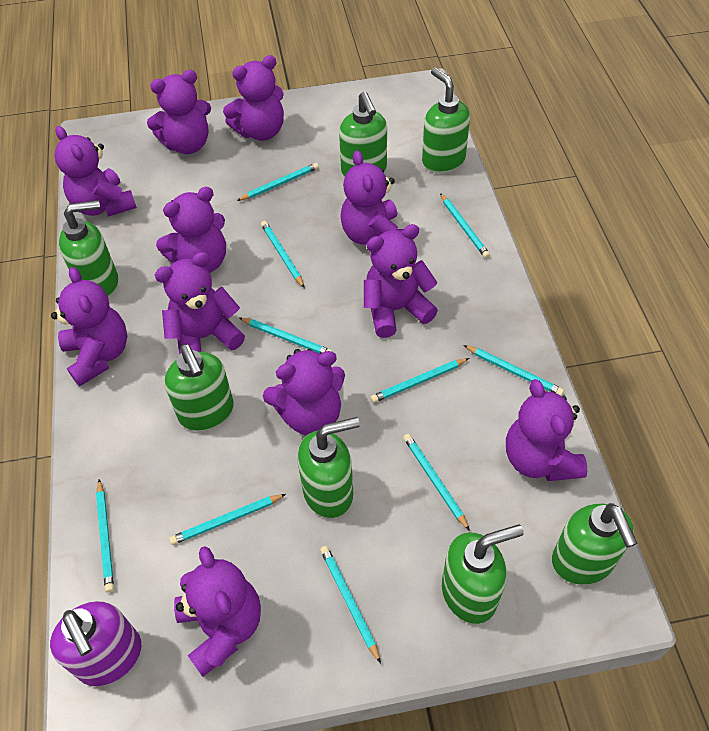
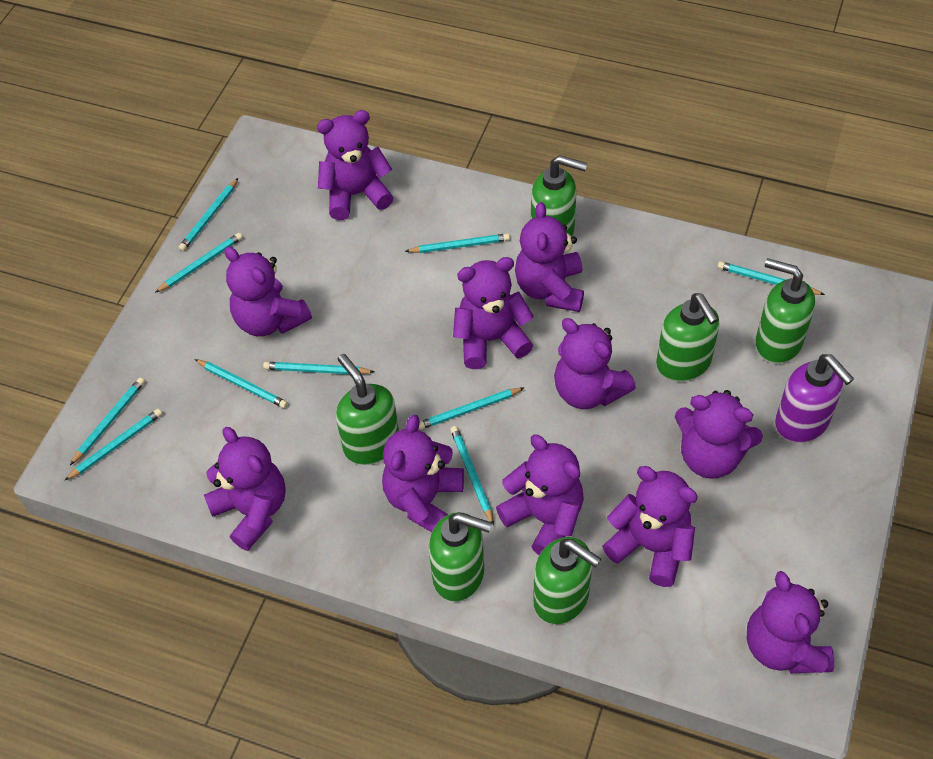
green soap dispenser: 7 -> 6

